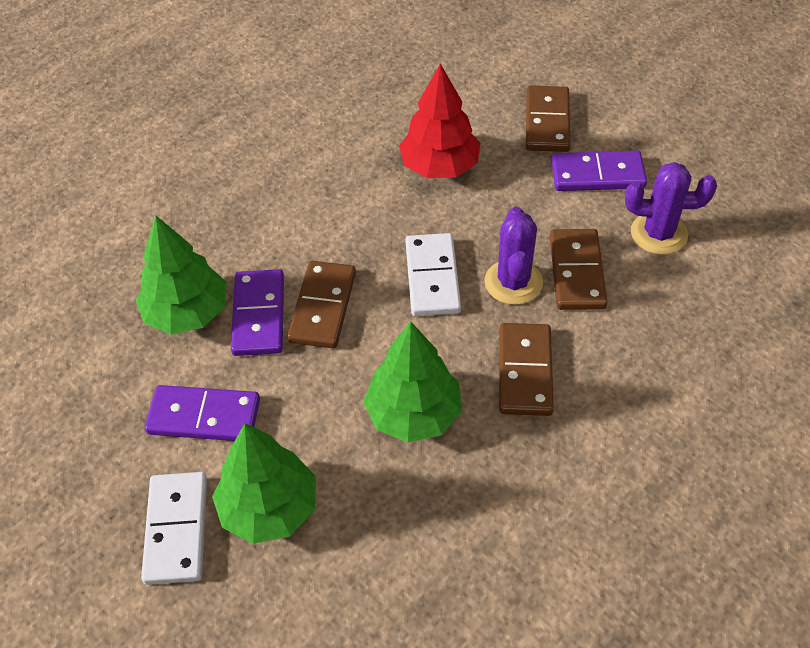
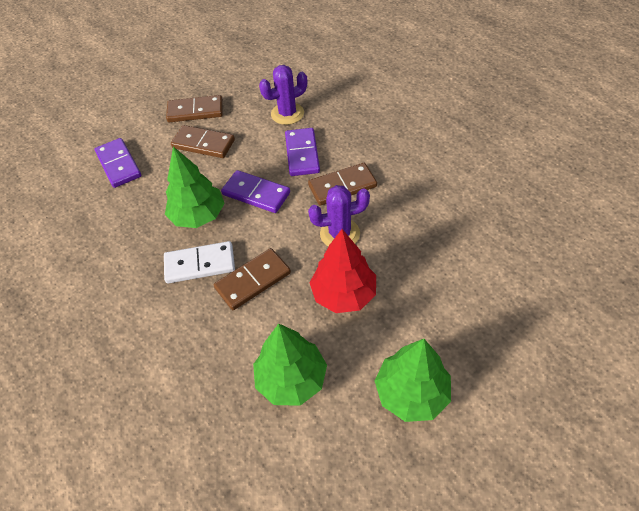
white domino: 2 -> 1

